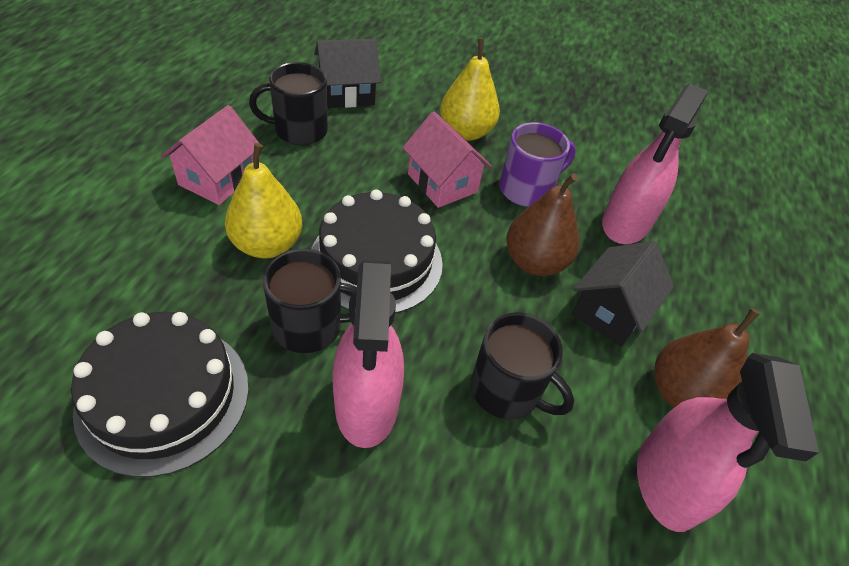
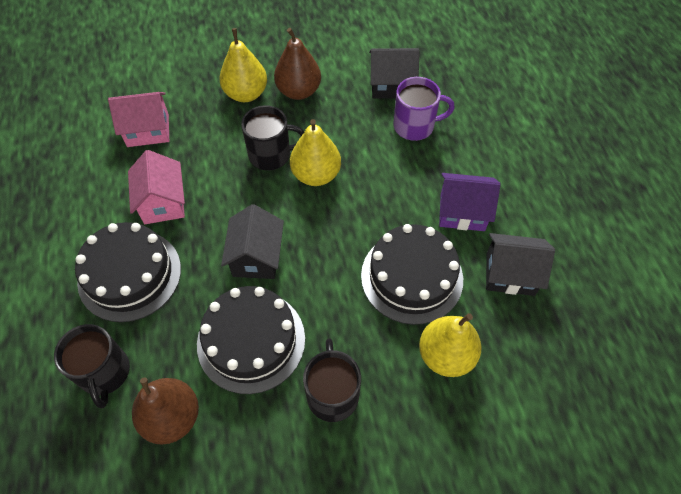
black cake: 2 -> 3
black house: 2 -> 3
pink spray bottle: 3 -> 0
purple house: 0 -> 1
yellow pear: 2 -> 3

